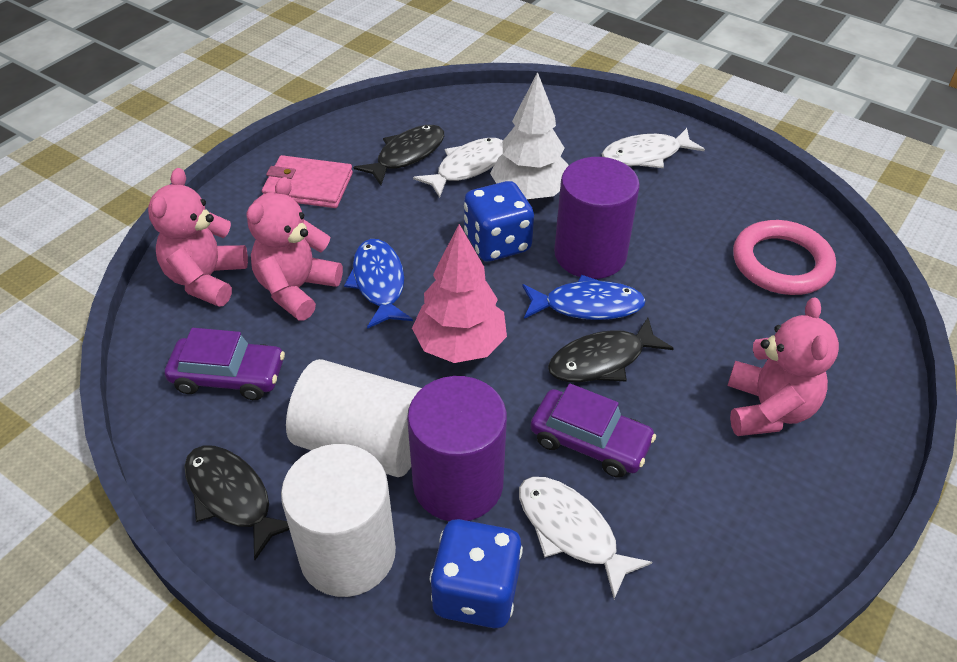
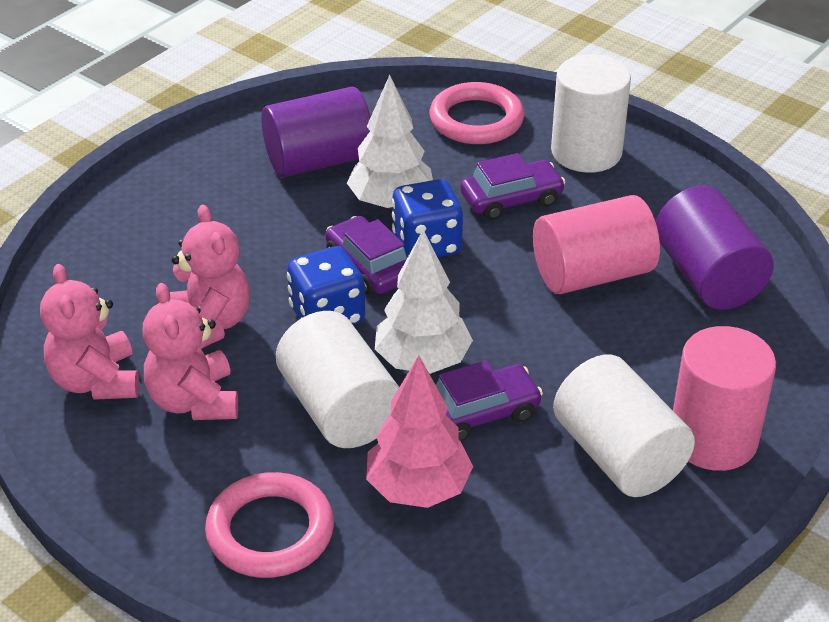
black fish: 3 -> 0
blue fish: 2 -> 0
pink cylinder: 0 -> 2
pink ring: 1 -> 2
pink wallet: 1 -> 0
purple car: 2 -> 3
white cylinder: 2 -> 3
white fish: 3 -> 0
white tree: 1 -> 2

